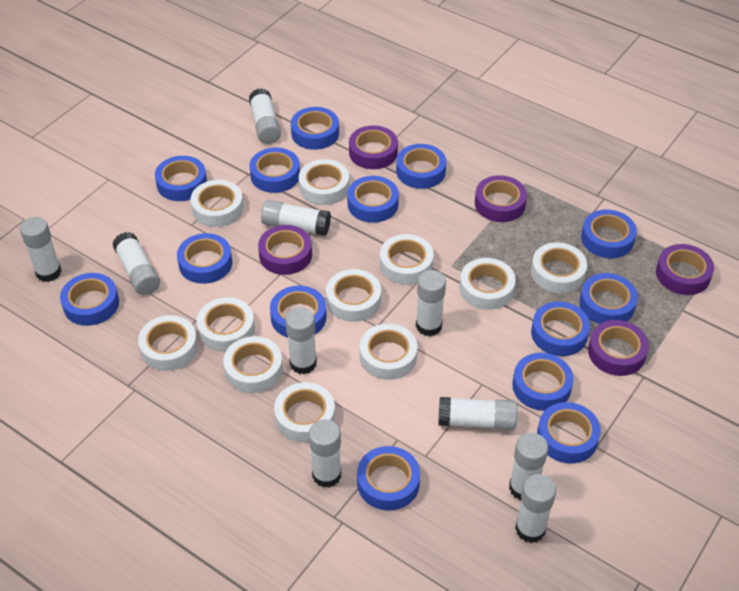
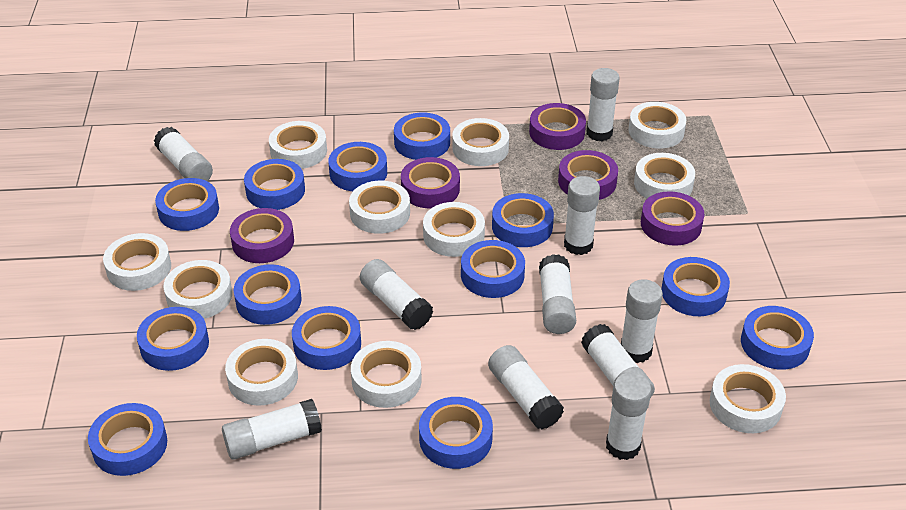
blue tape: 14 -> 13

